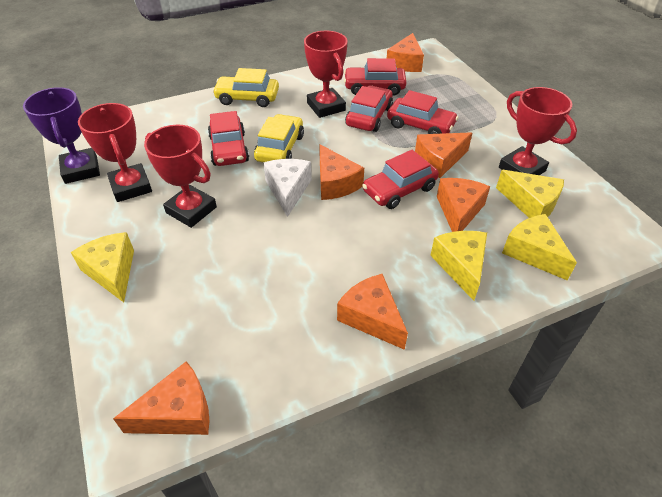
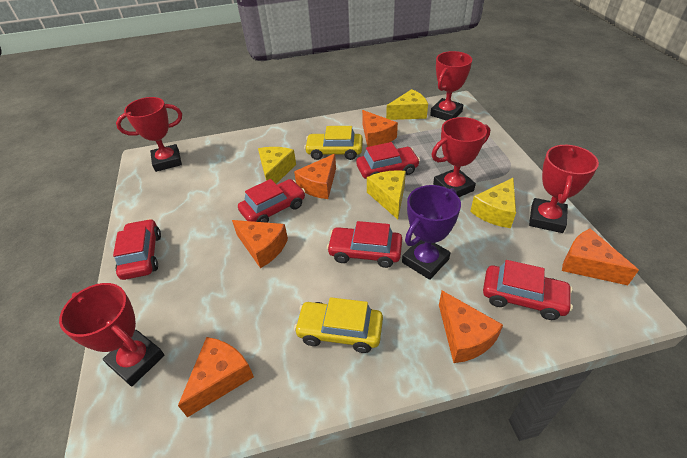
red trophy: 4 -> 5
white cheese: 1 -> 0

